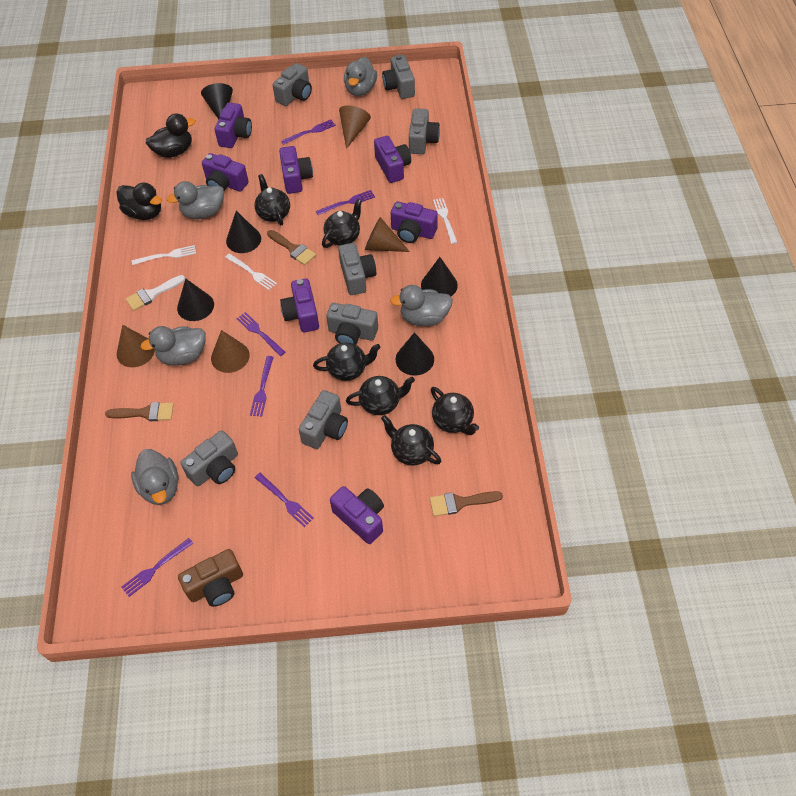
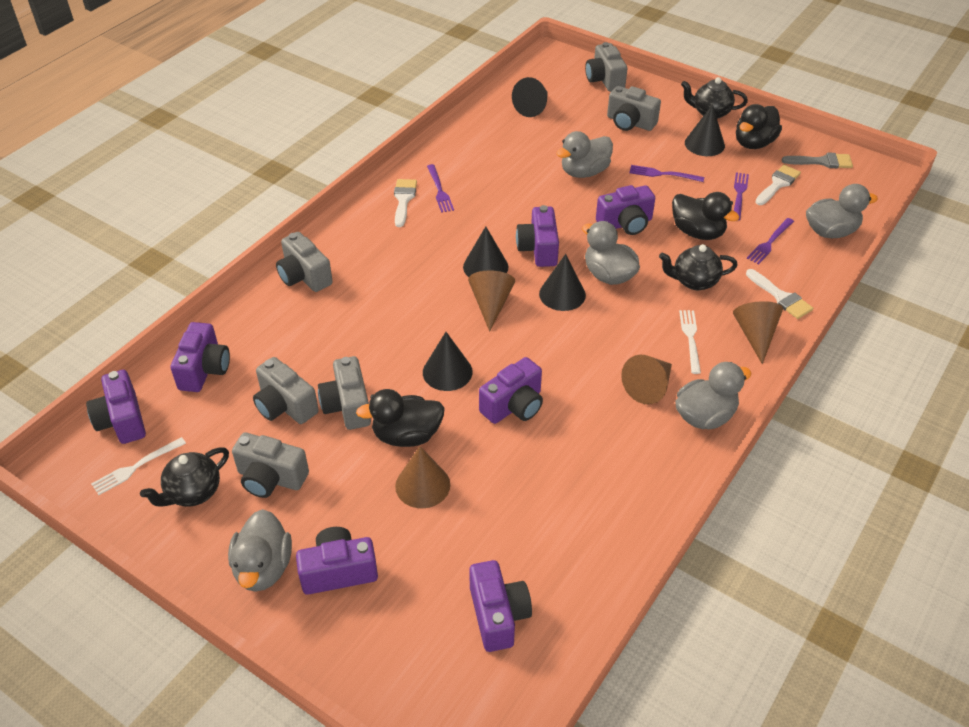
black duck: 2 -> 3
black teapot: 6 -> 3
brown brush: 3 -> 0
brown camera: 1 -> 0
grey brush: 0 -> 1
grey camera: 7 -> 6
purple fork: 6 -> 4
white brush: 1 -> 3
white fork: 3 -> 2

